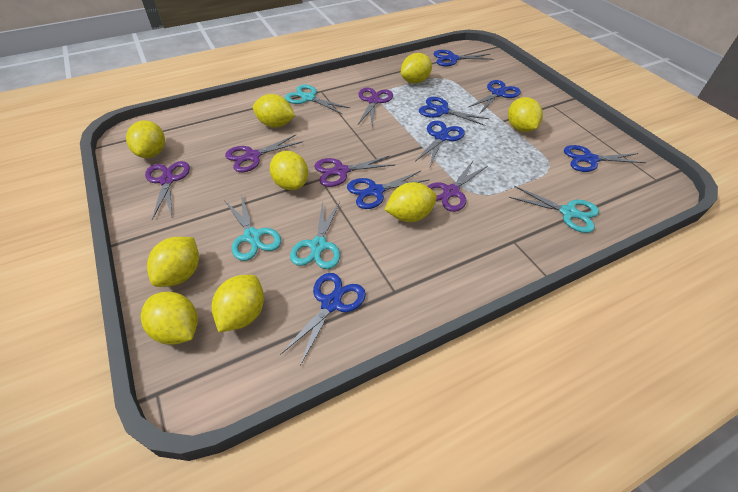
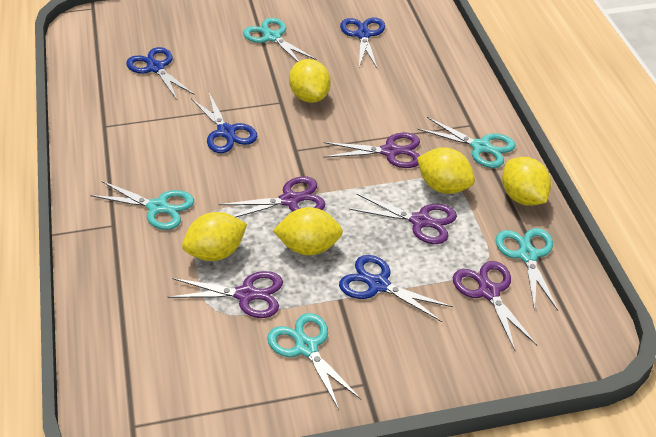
blue scissors: 7 -> 4
turquoise scissors: 4 -> 5
yellow lemon: 9 -> 5

